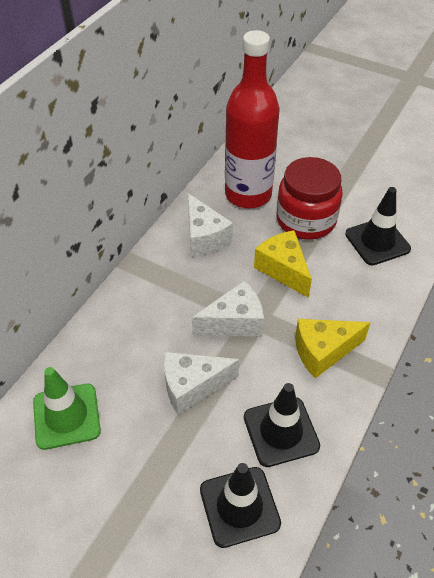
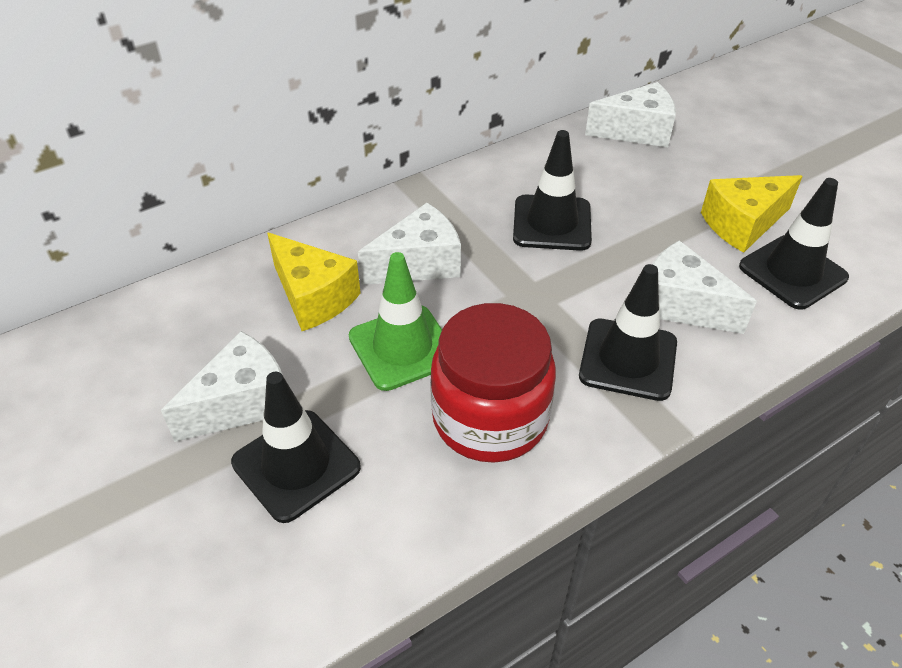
black traffic cone: 3 -> 4
red bottle: 1 -> 0
white cheese: 3 -> 4

